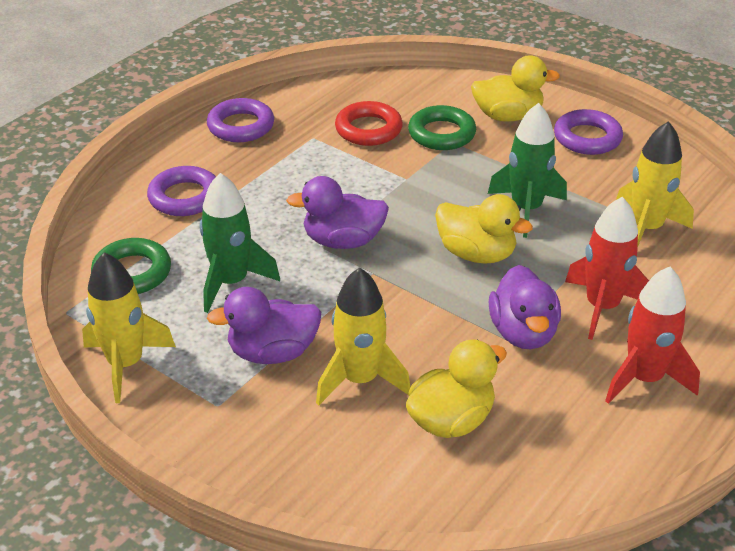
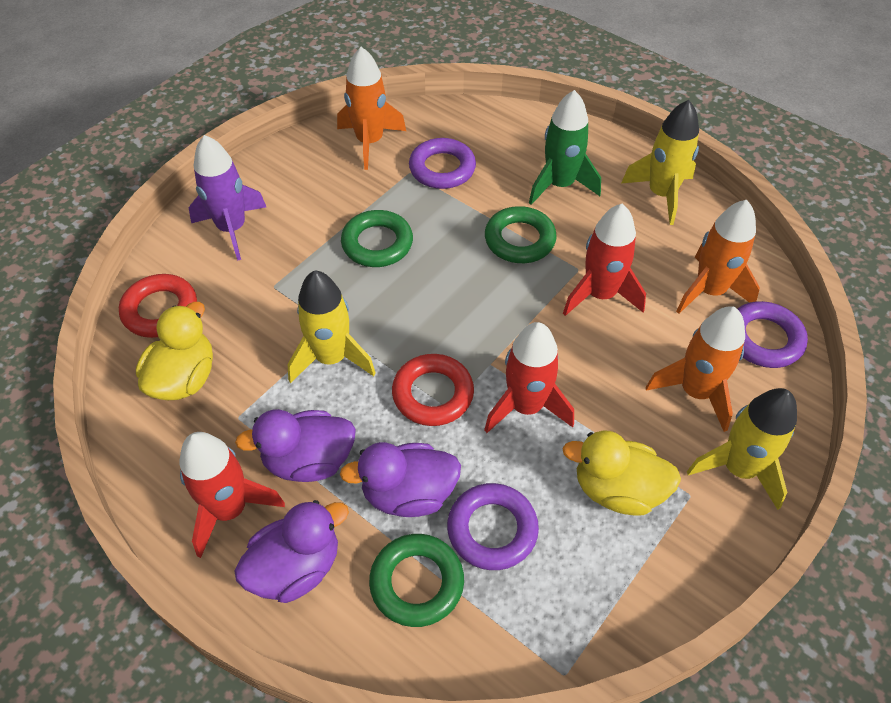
green ring: 2 -> 3
green rocket: 2 -> 1
orange rocket: 0 -> 3
purple rocket: 0 -> 1
red ring: 1 -> 2
red rocket: 2 -> 3
yellow duck: 3 -> 2

